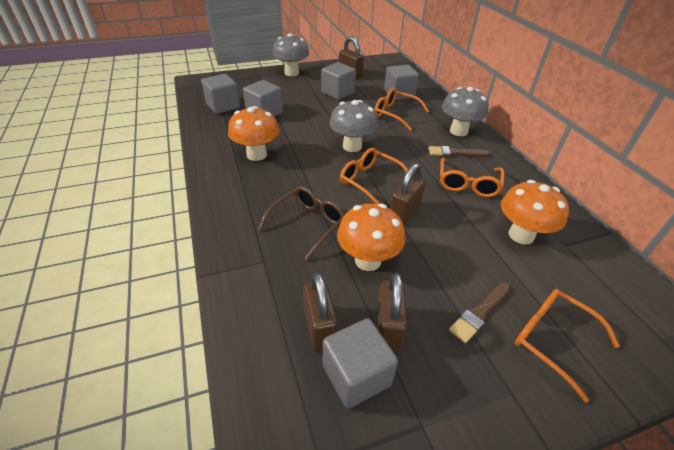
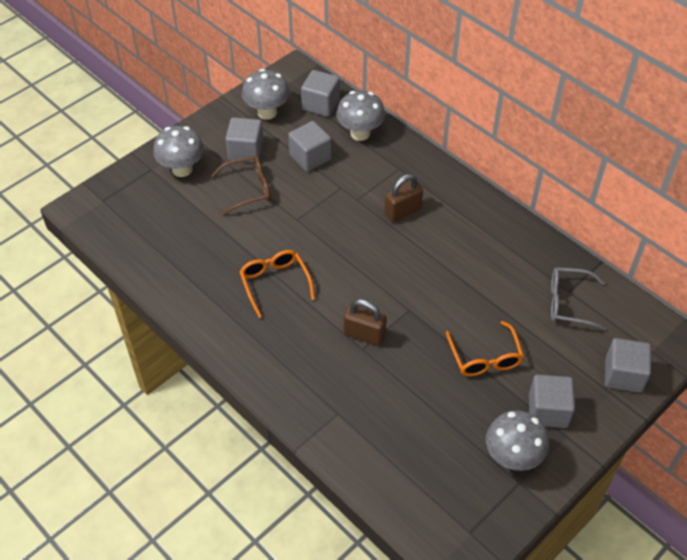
brown brush: 2 -> 0
brown padlock: 4 -> 2
grey glasses: 0 -> 1
grey mushroom: 3 -> 4
orange glasses: 4 -> 2
orange mushroom: 3 -> 0

